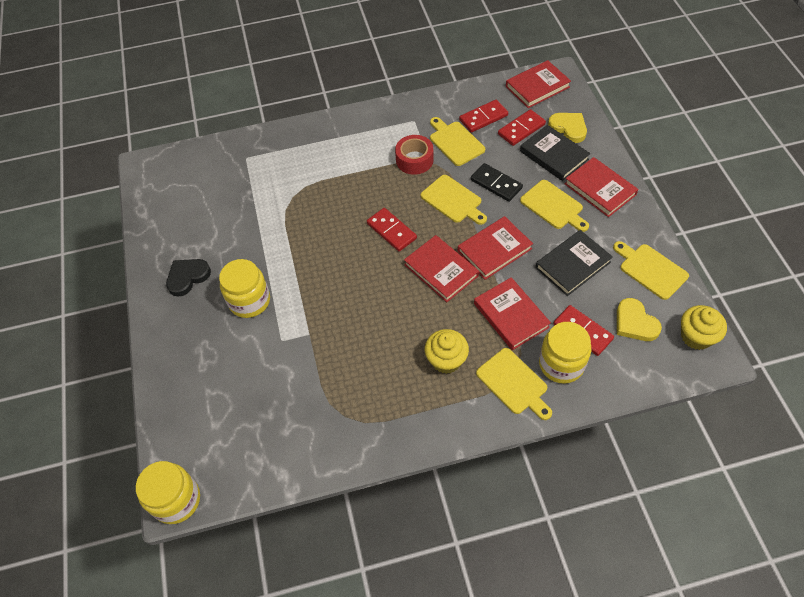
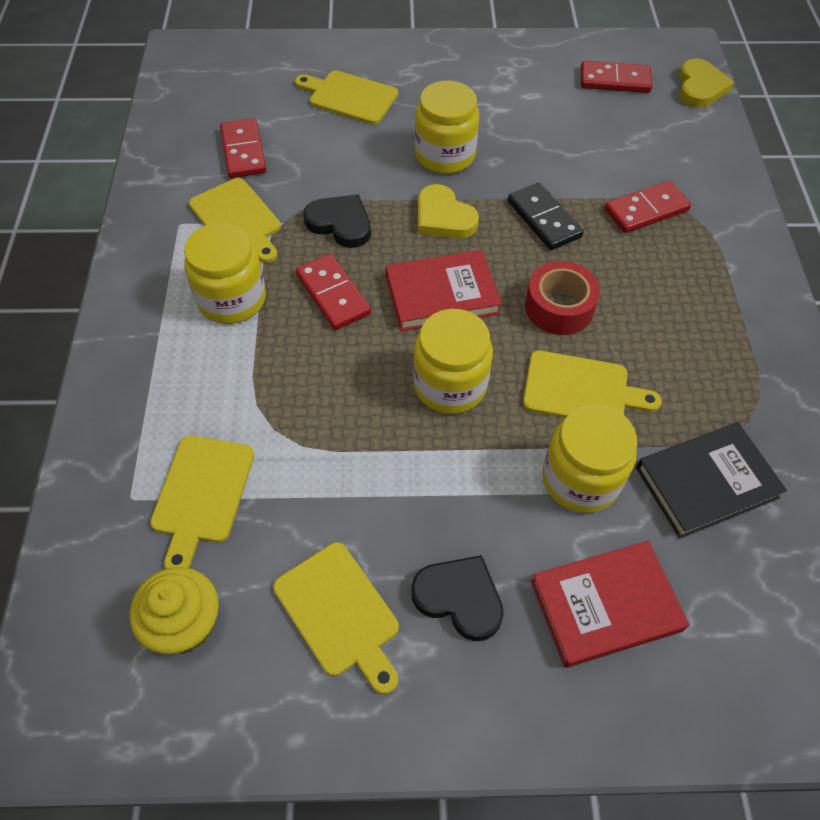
black book: 2 -> 1
black heart: 1 -> 2
red book: 5 -> 2
yellow cupcake: 2 -> 1
yellow jar: 3 -> 4

